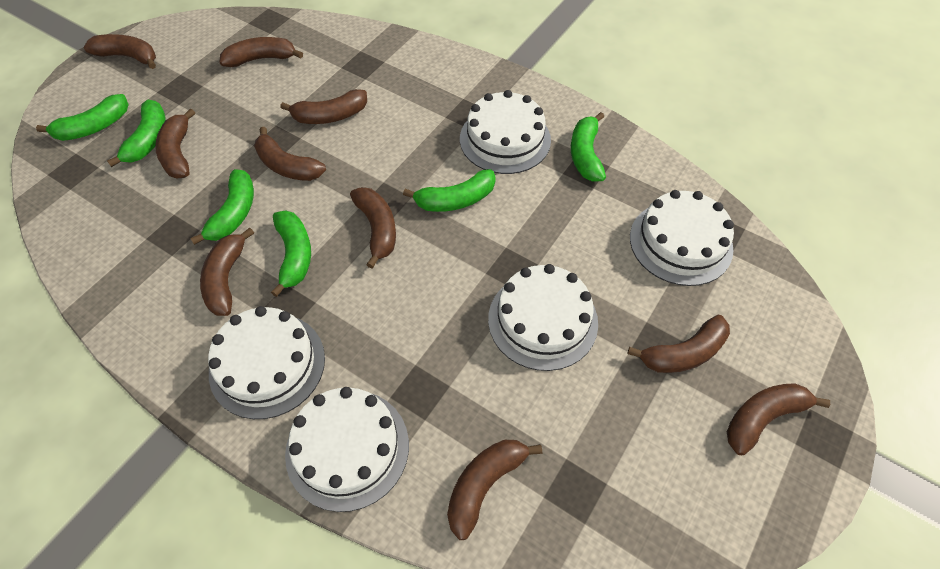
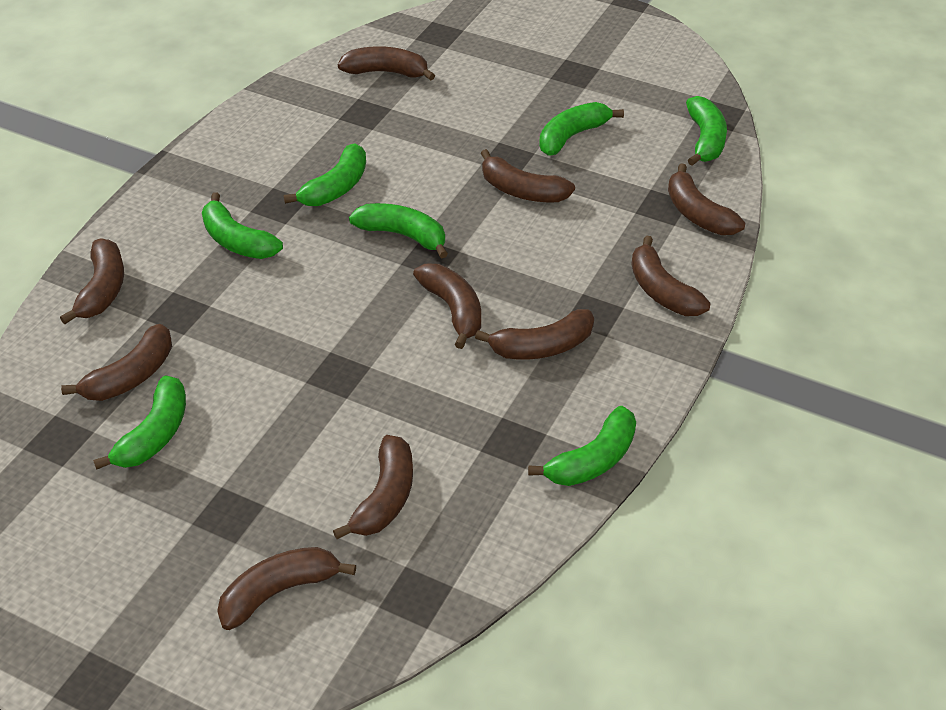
green banana: 6 -> 7
white cake: 5 -> 0

